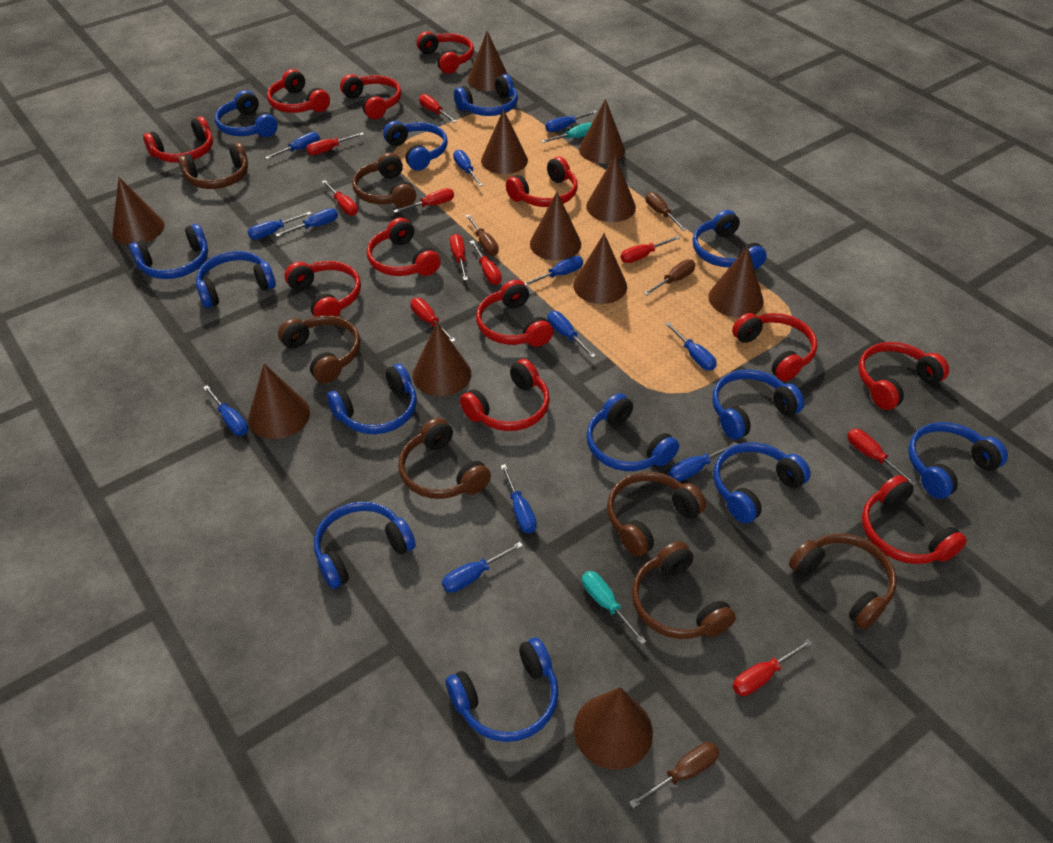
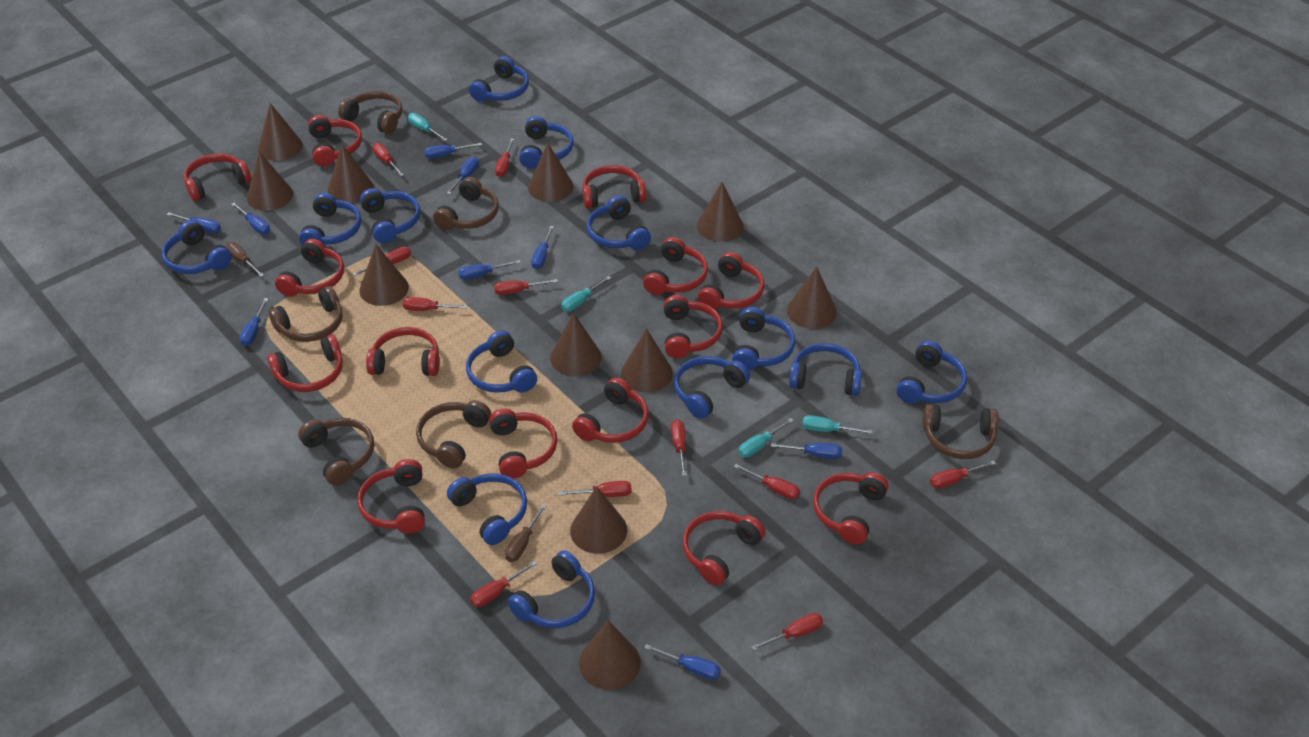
blue screwdriver: 12 -> 9
brown headphones: 7 -> 6
brown screwdriver: 4 -> 2
red headphones: 12 -> 14
red screwdriver: 10 -> 11
turquoise screwdriver: 2 -> 4

